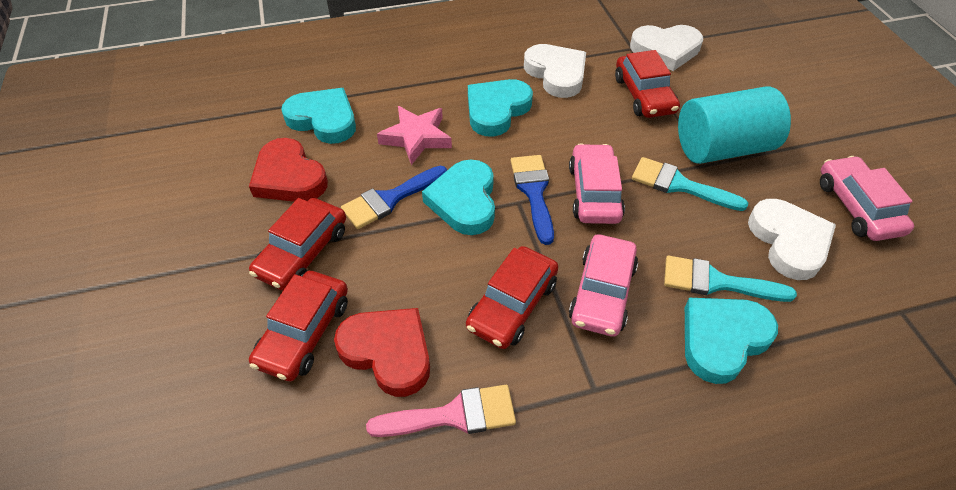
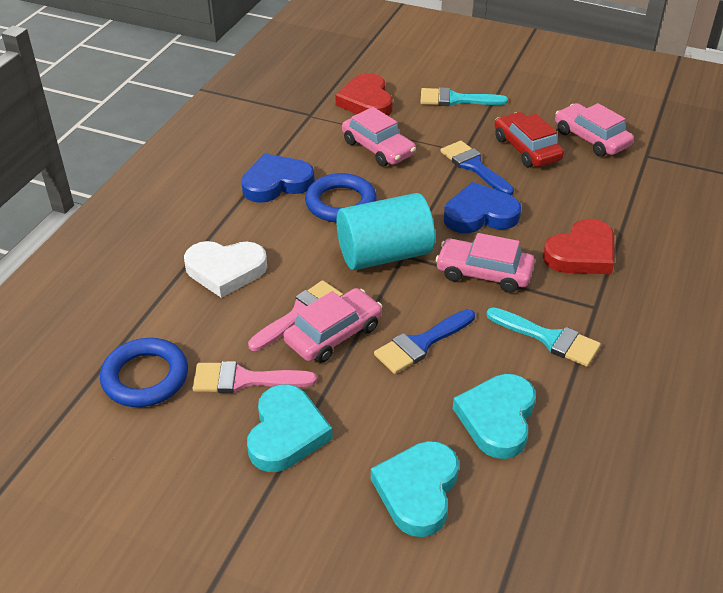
blue heart: 0 -> 2
blue ring: 0 -> 2
pink brush: 1 -> 2
pink car: 3 -> 4
pink star: 1 -> 0
red car: 4 -> 1
turquoise heart: 4 -> 3
white heart: 3 -> 1

